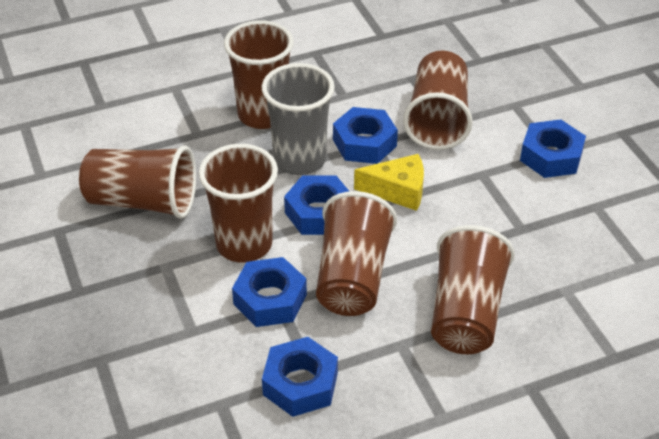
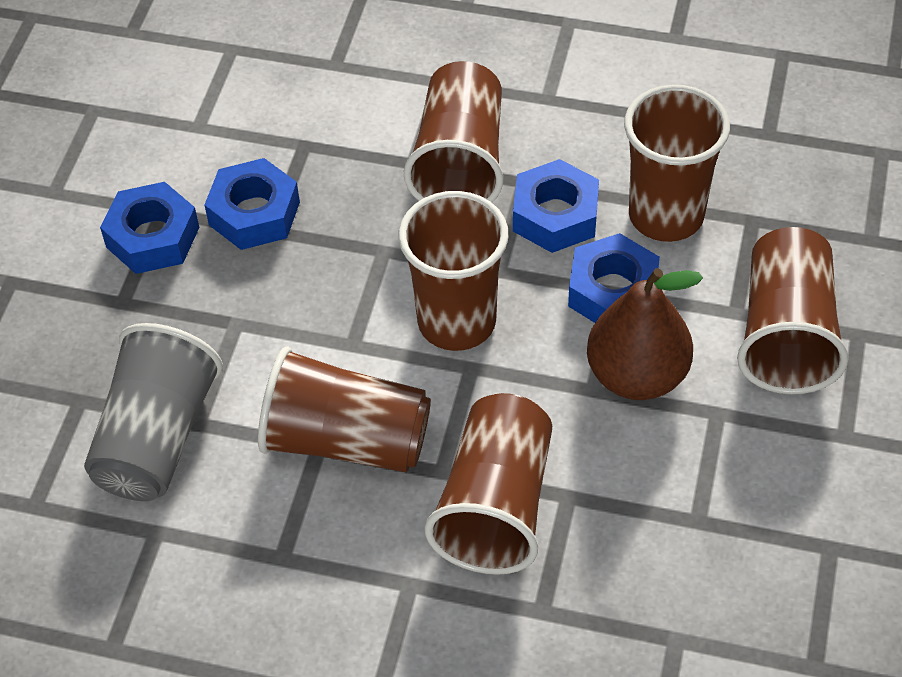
blue nut: 5 -> 4
brown pear: 0 -> 1
yellow cheese: 1 -> 0

